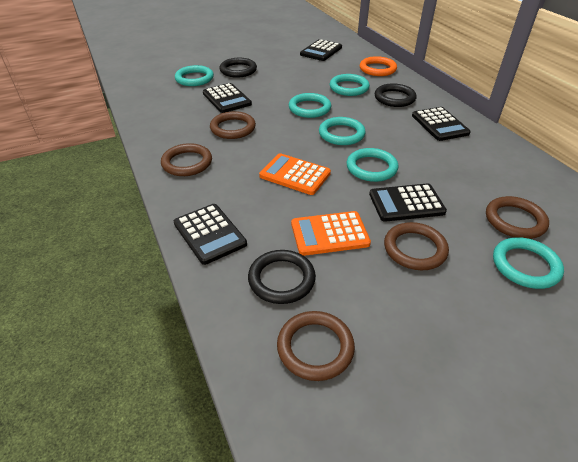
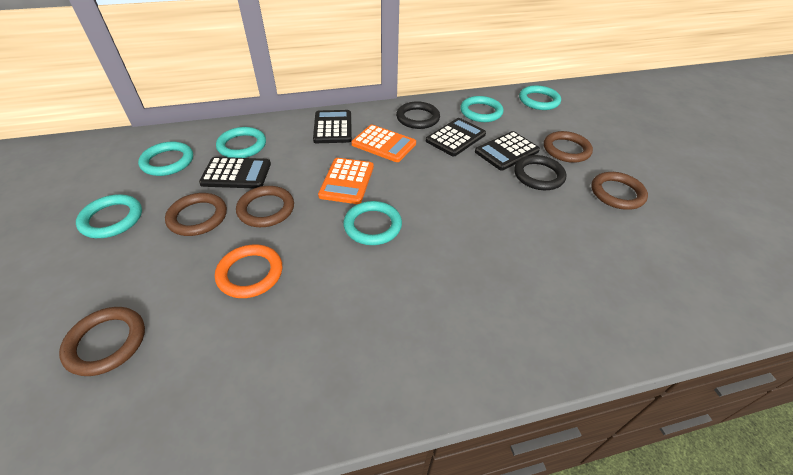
black calculator: 5 -> 4
black ring: 3 -> 2

